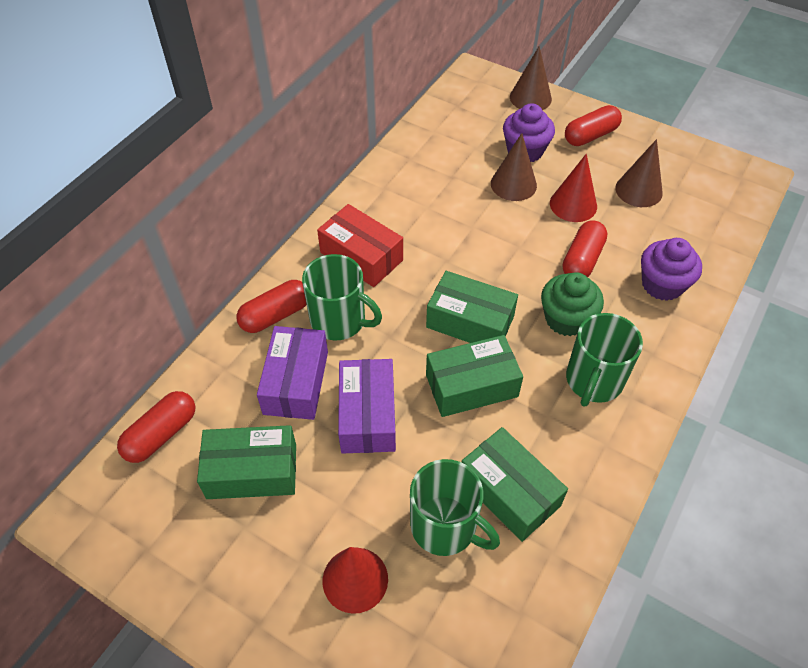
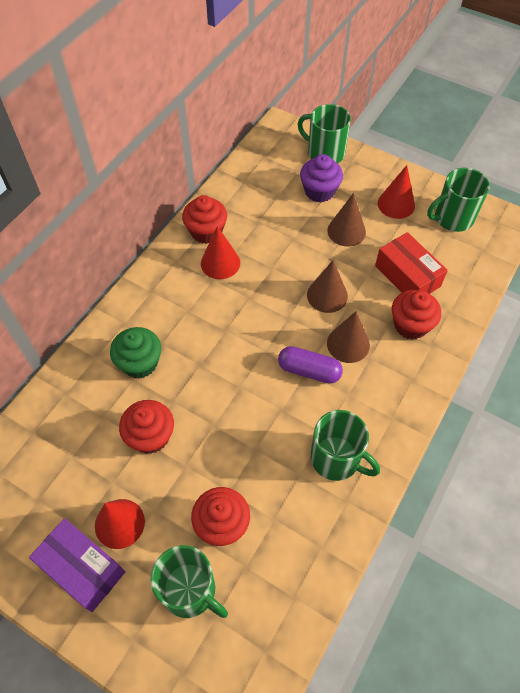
green box: 4 -> 0
green mug: 3 -> 4
purple box: 2 -> 1
purple capsule: 0 -> 1
purple cupcake: 2 -> 1
red capsule: 4 -> 0
red cone: 2 -> 3
red cupcake: 0 -> 4

